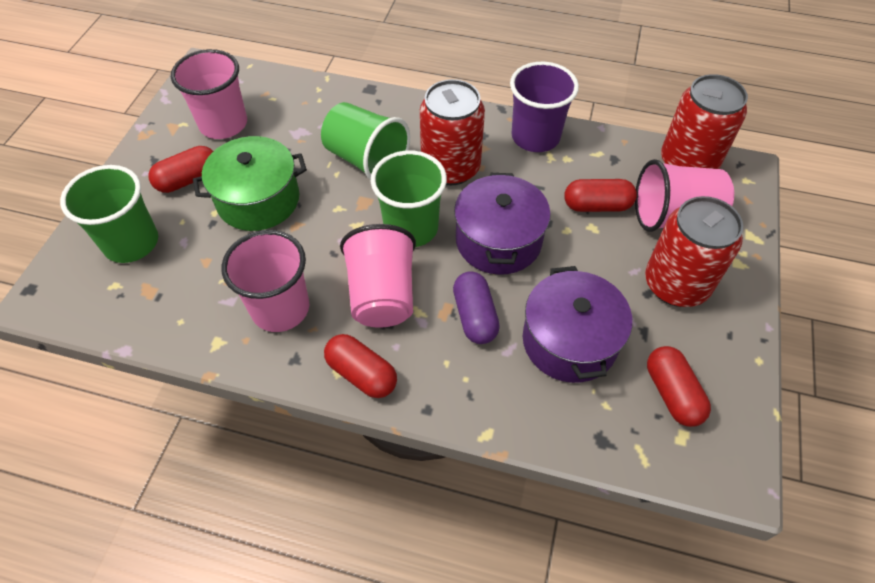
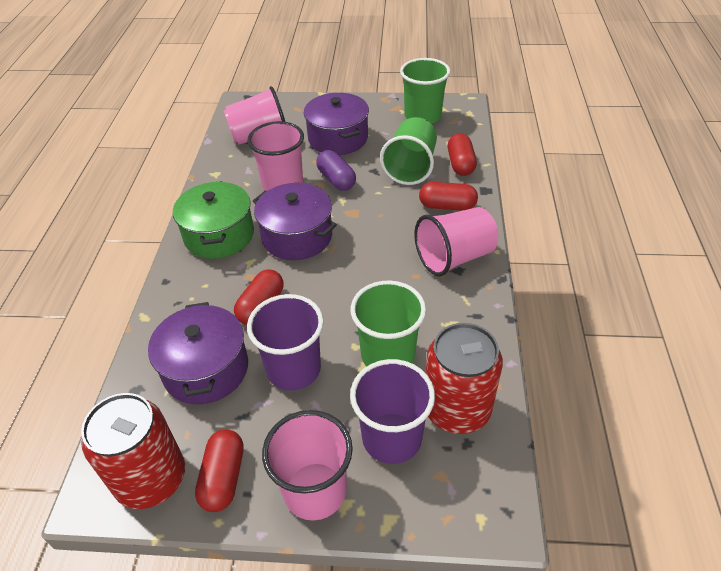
purple cup: 1 -> 2
purple pot: 2 -> 3
red can: 3 -> 2

